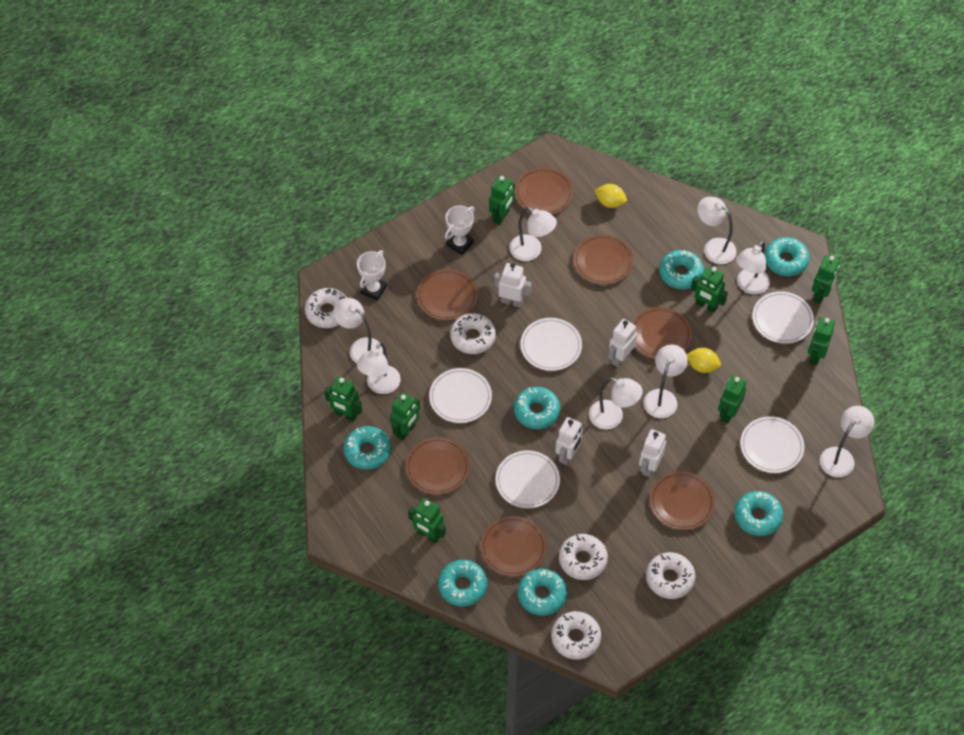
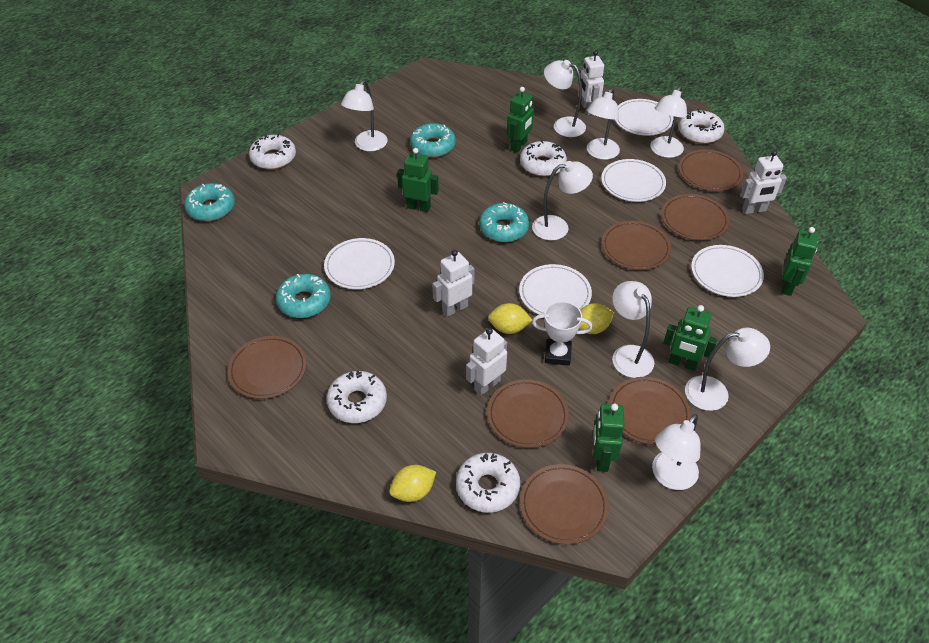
green robot: 8 -> 5
turquoise donut: 7 -> 4
white trophy: 2 -> 1
yellow lemon: 2 -> 3

